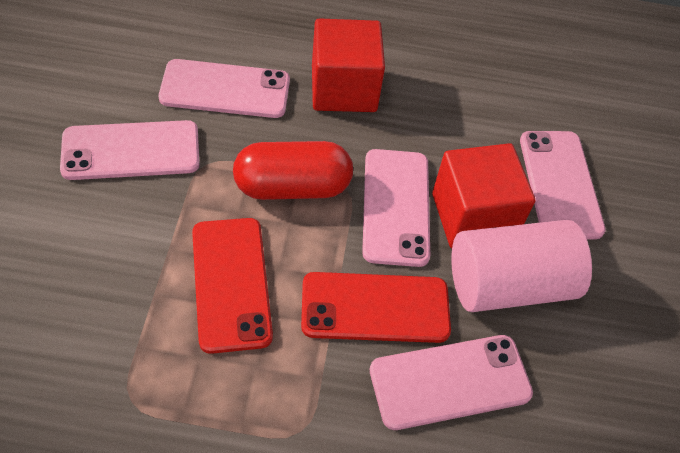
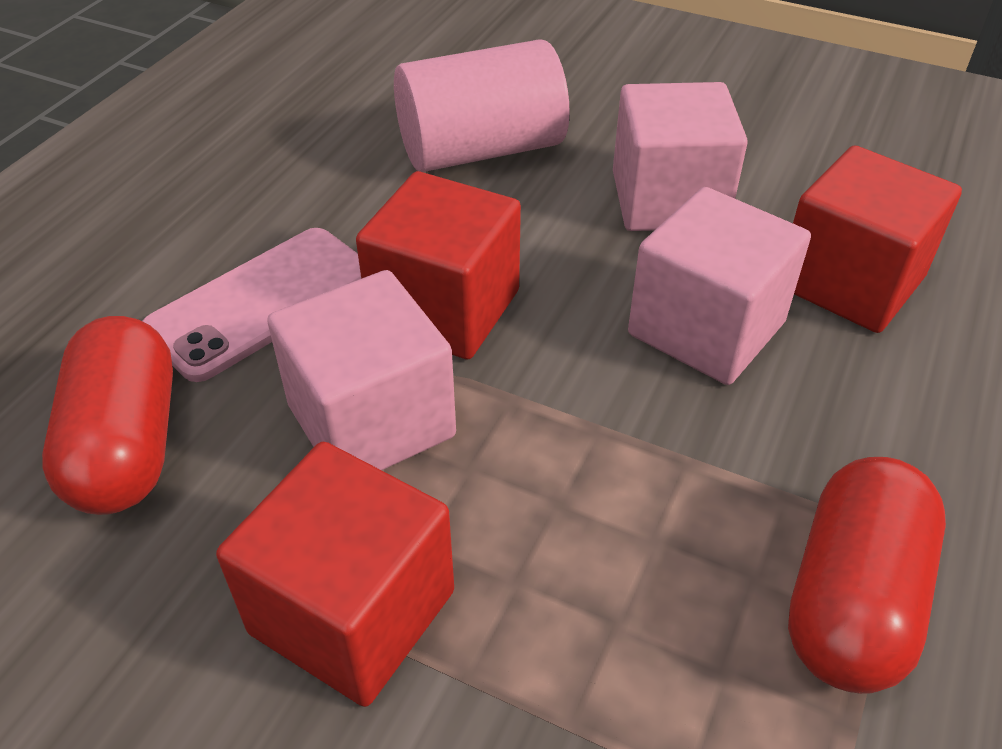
pink cube: 0 -> 3
pink phone: 5 -> 1
red capsule: 1 -> 2
red cube: 2 -> 3
red phone: 2 -> 0

